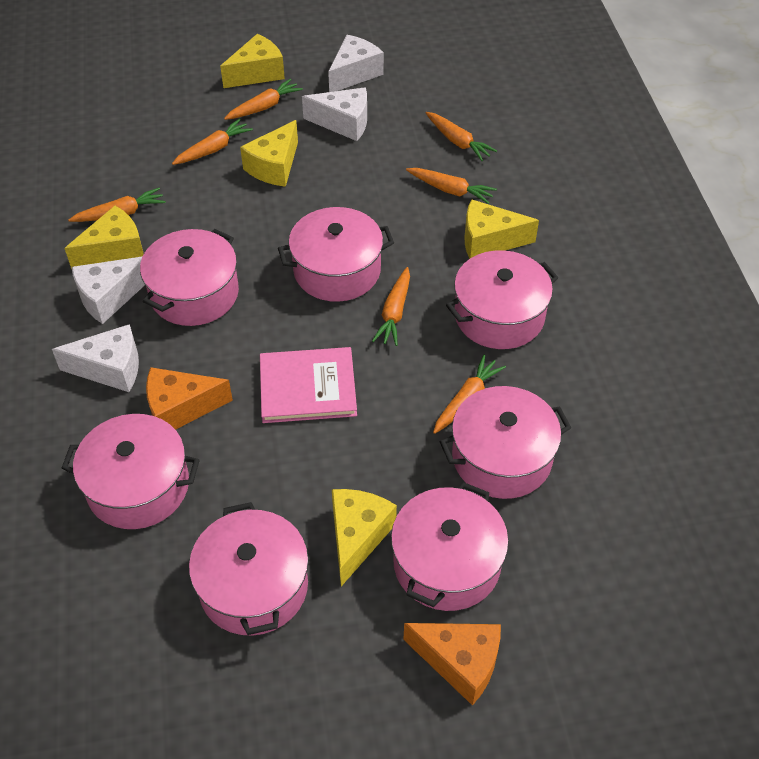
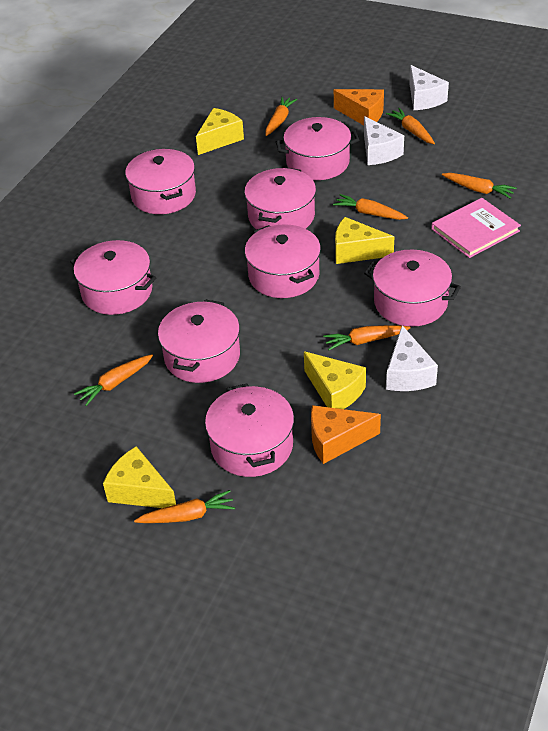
pink pot: 7 -> 8
white cheese: 4 -> 3
yellow cheese: 5 -> 4

